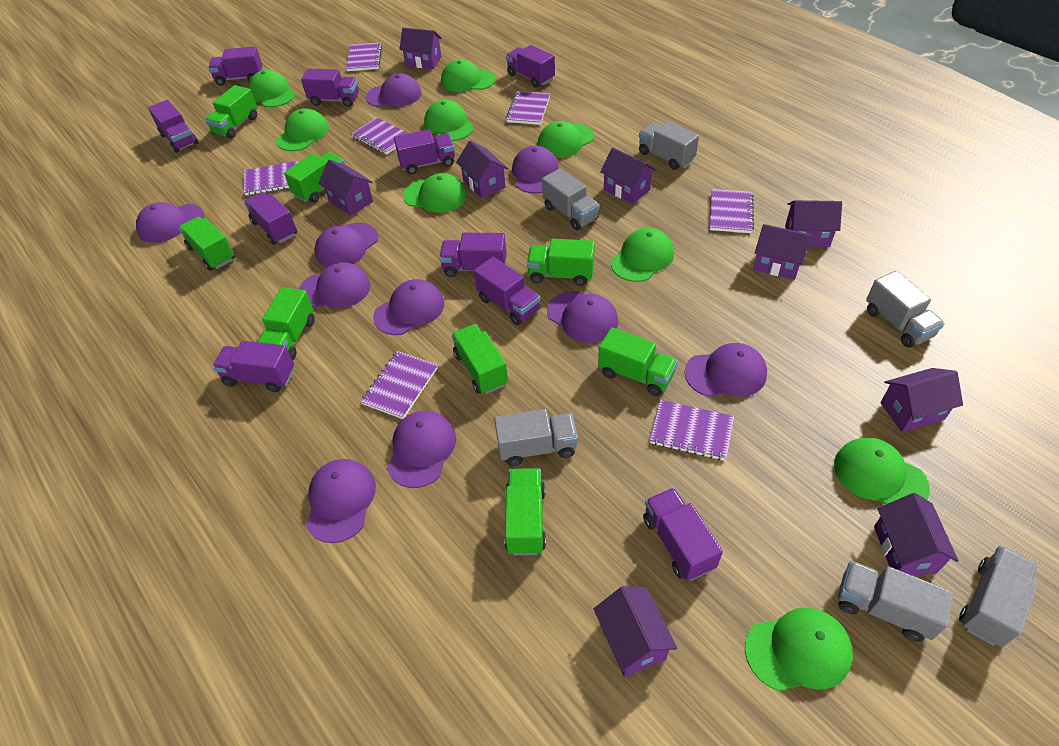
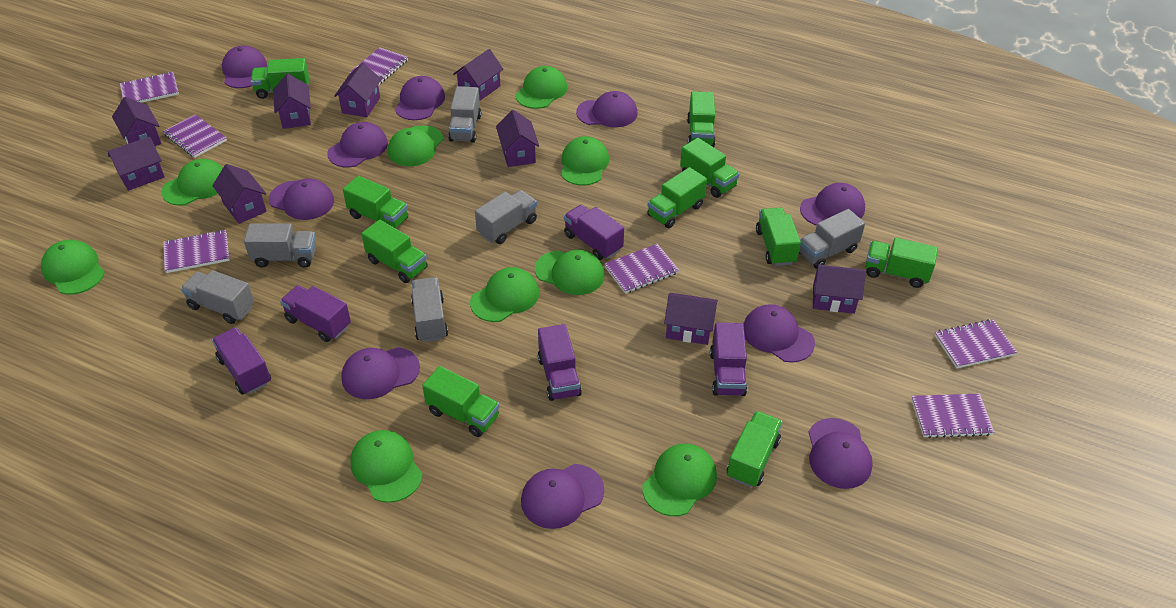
green truck: 8 -> 10
purple truck: 10 -> 5

